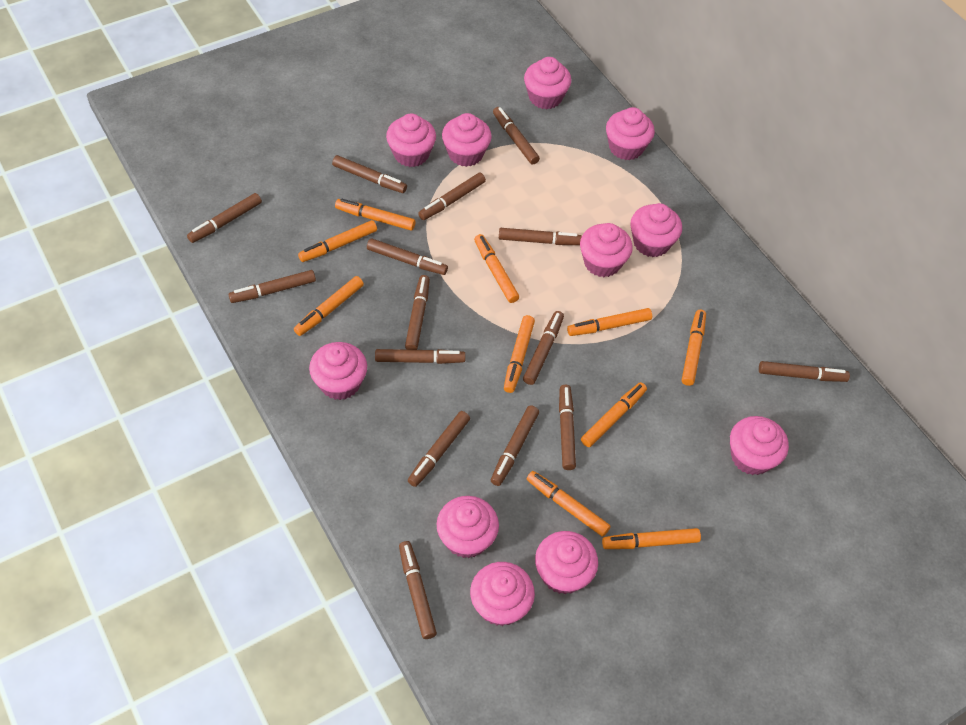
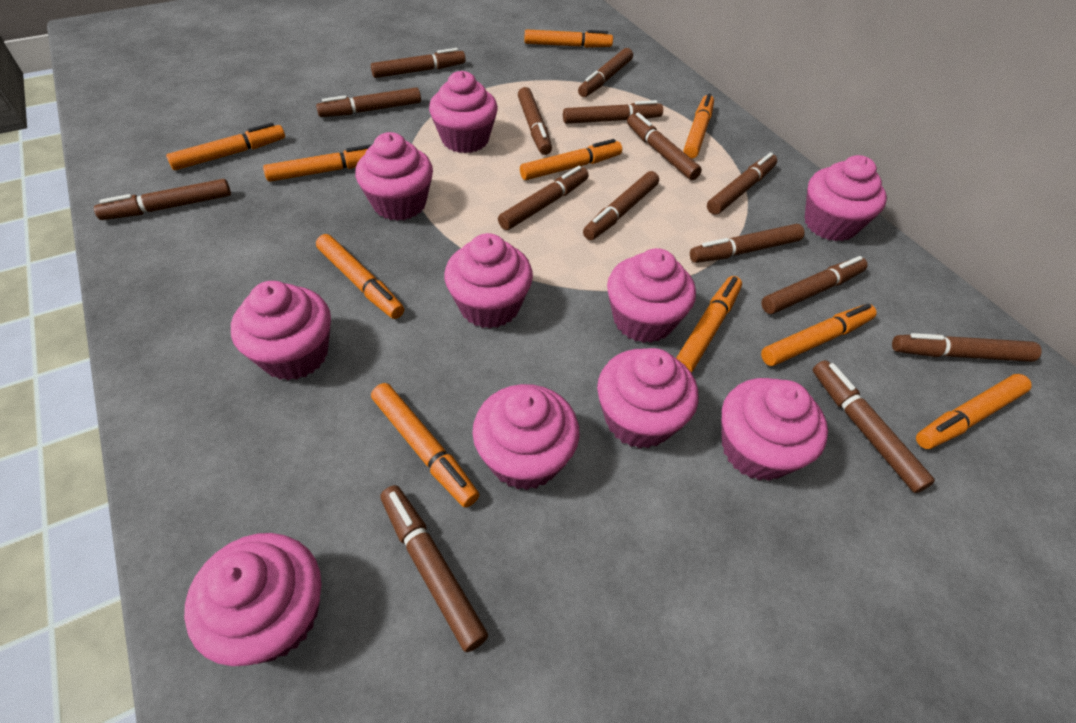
pink cupcake: 11 -> 10

